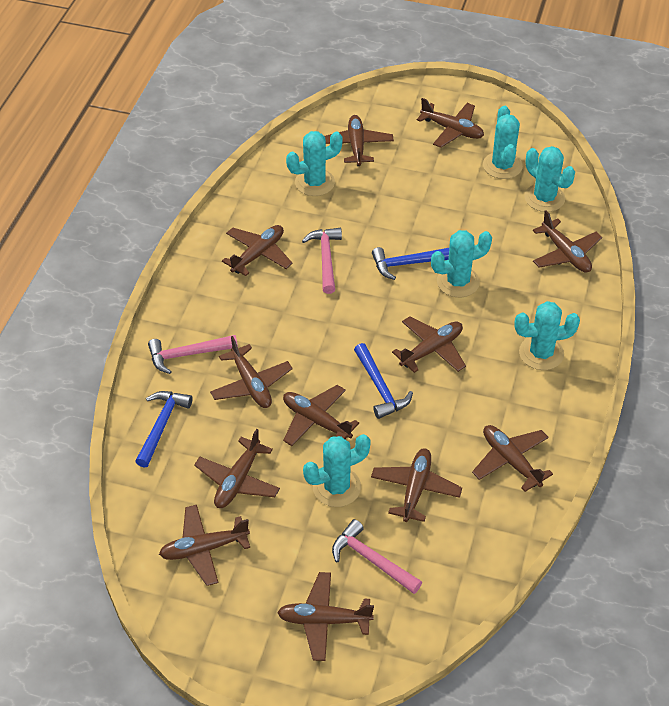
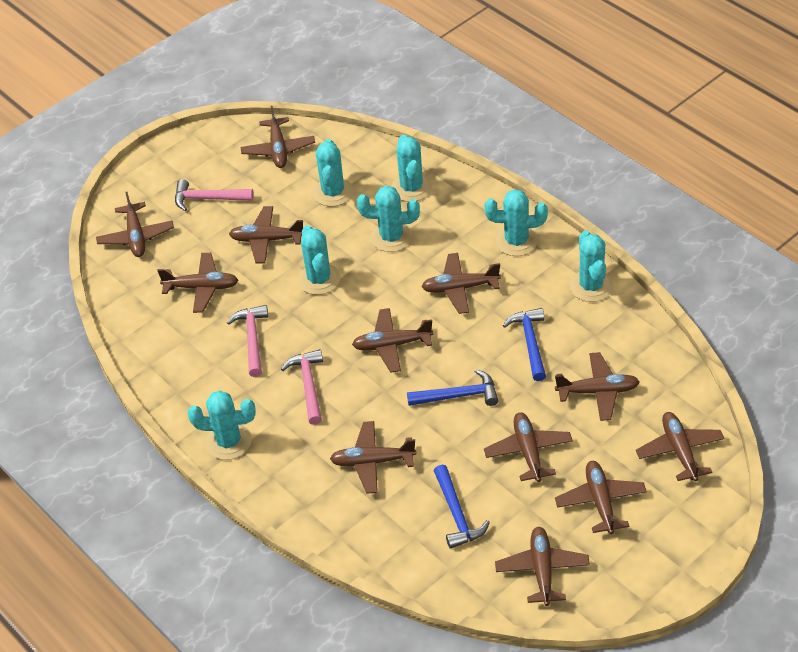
turquoise cactus: 6 -> 7

